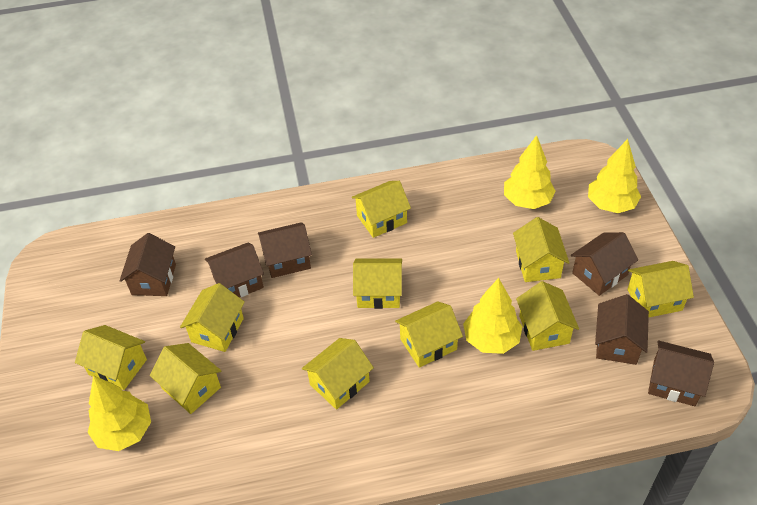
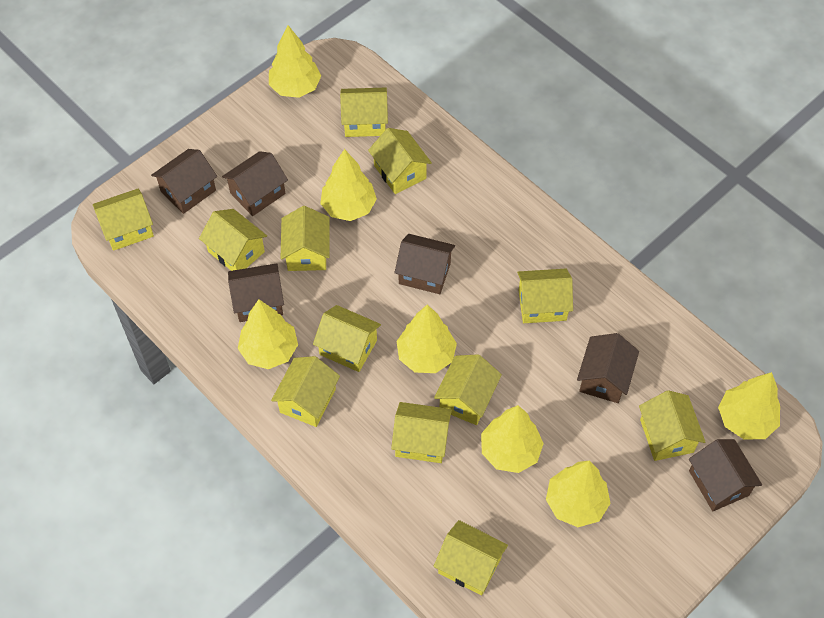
yellow house: 10 -> 12
yellow tree: 4 -> 7

